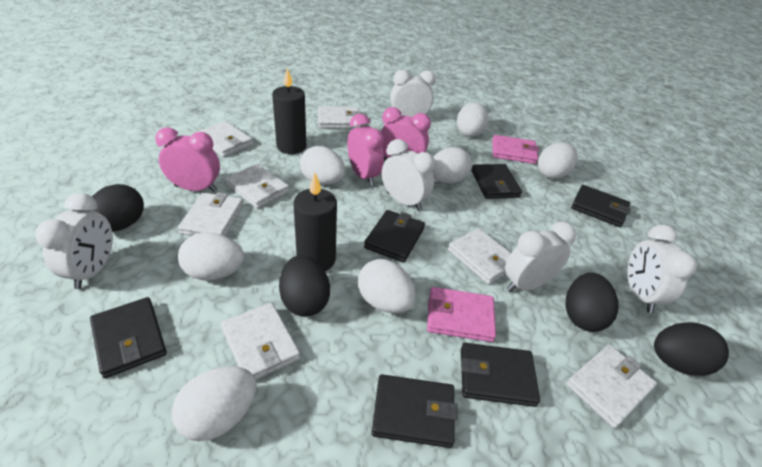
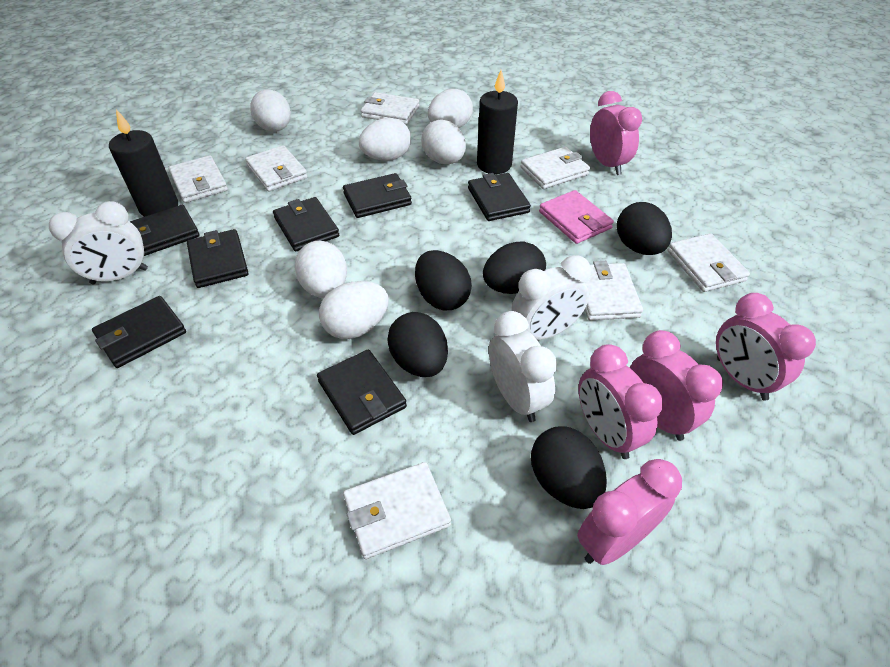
black egg: 4 -> 5
black wallet: 6 -> 7
pink clock: 3 -> 5
pink wallet: 2 -> 1
white clock: 5 -> 3
white egg: 7 -> 6

